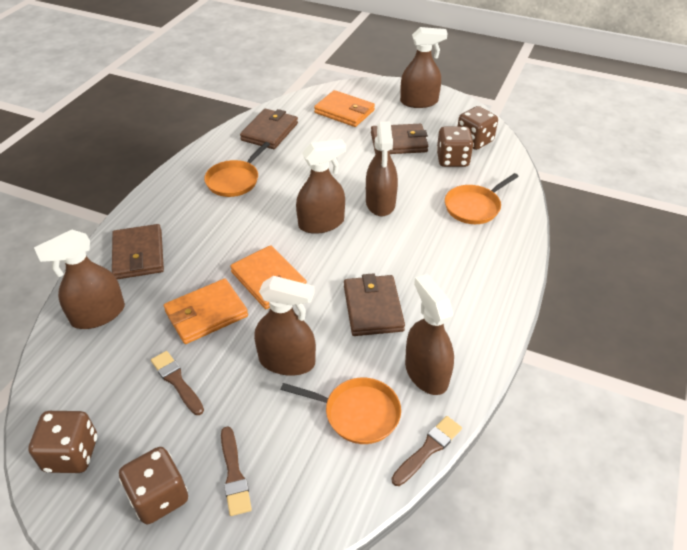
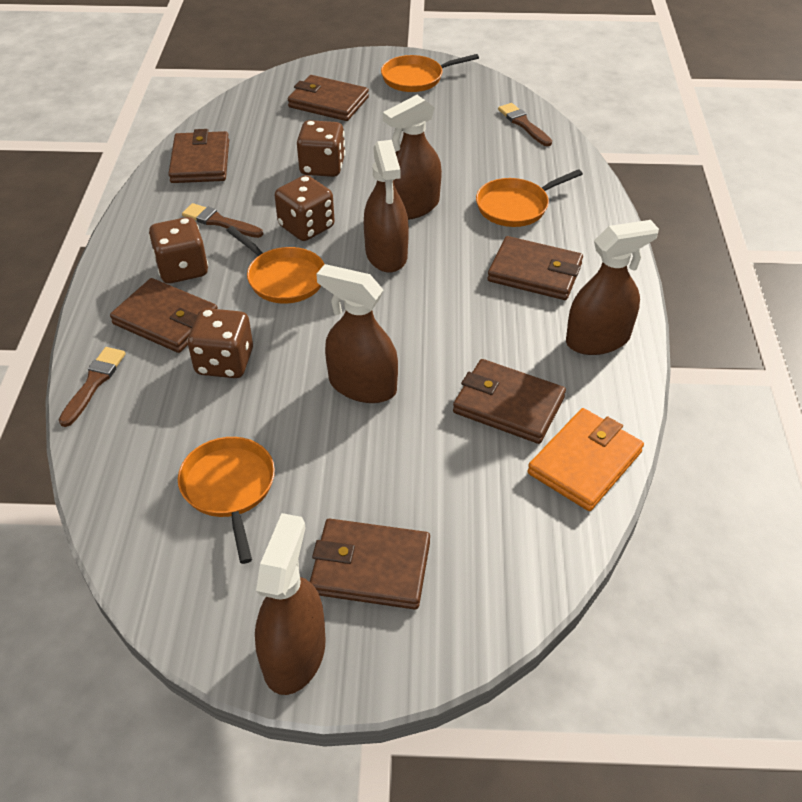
brown spray bottle: 6 -> 5
brown wallet: 4 -> 6
orange pan: 3 -> 4
orange wallet: 3 -> 1

